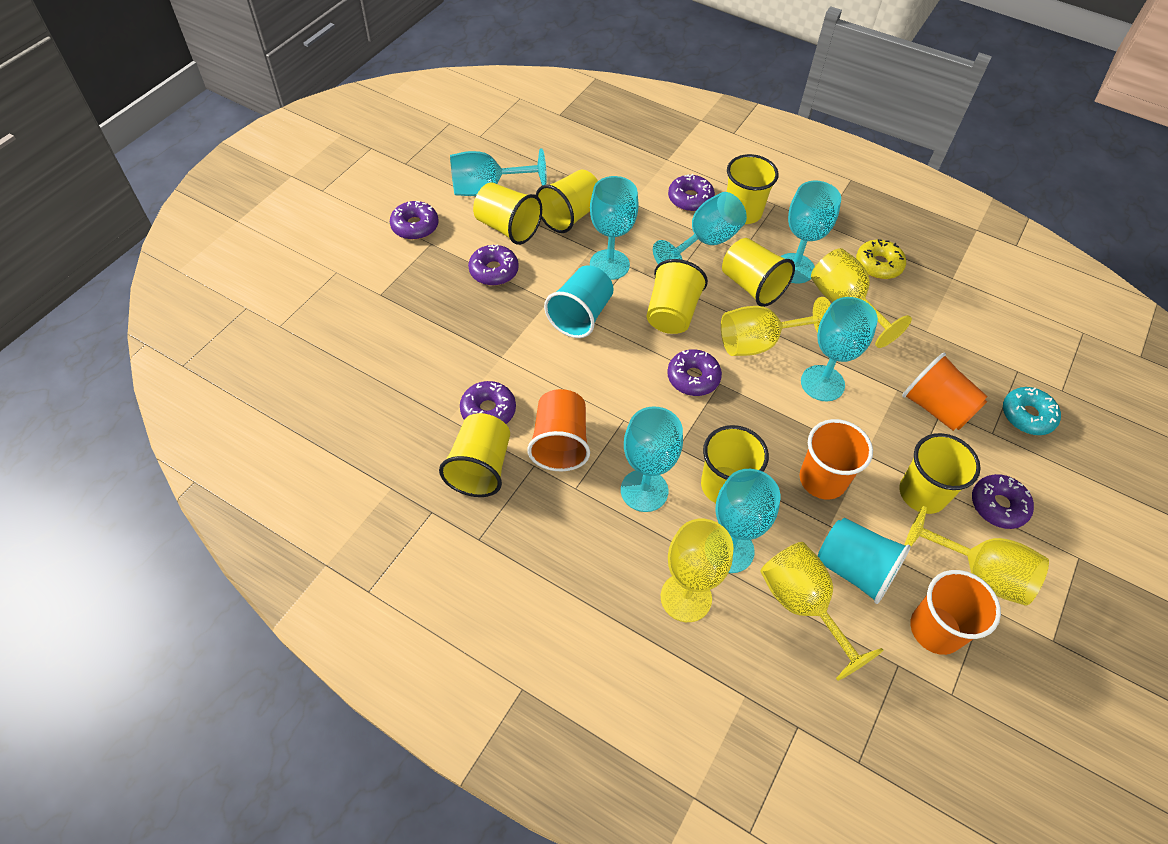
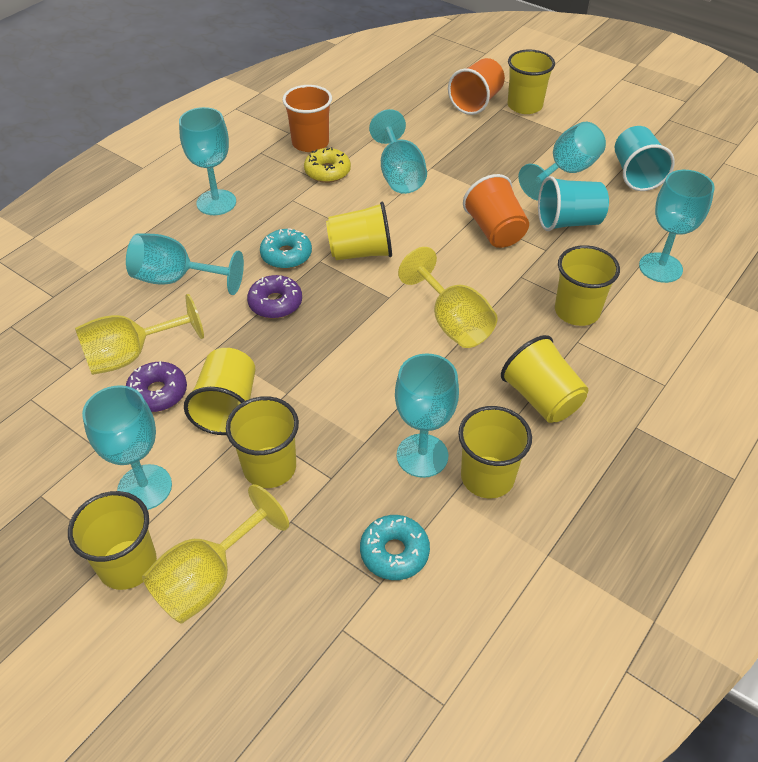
orange cup: 4 -> 3
purple donut: 6 -> 2
turquoise donut: 1 -> 2
yellow goblet: 5 -> 3

